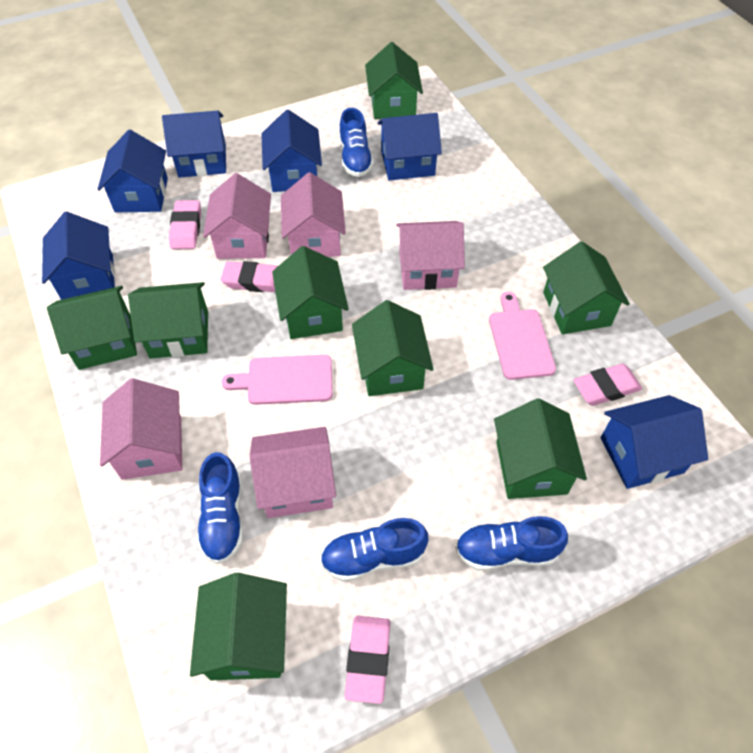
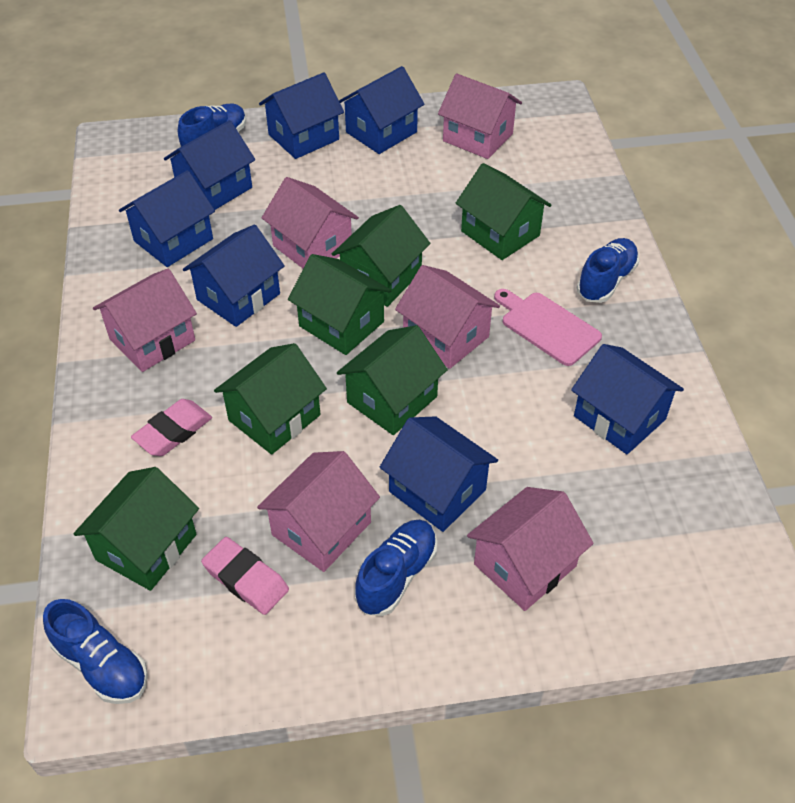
blue house: 6 -> 7
green house: 8 -> 6
pink cutting board: 2 -> 1
pink eraser: 4 -> 2
pink house: 5 -> 6

